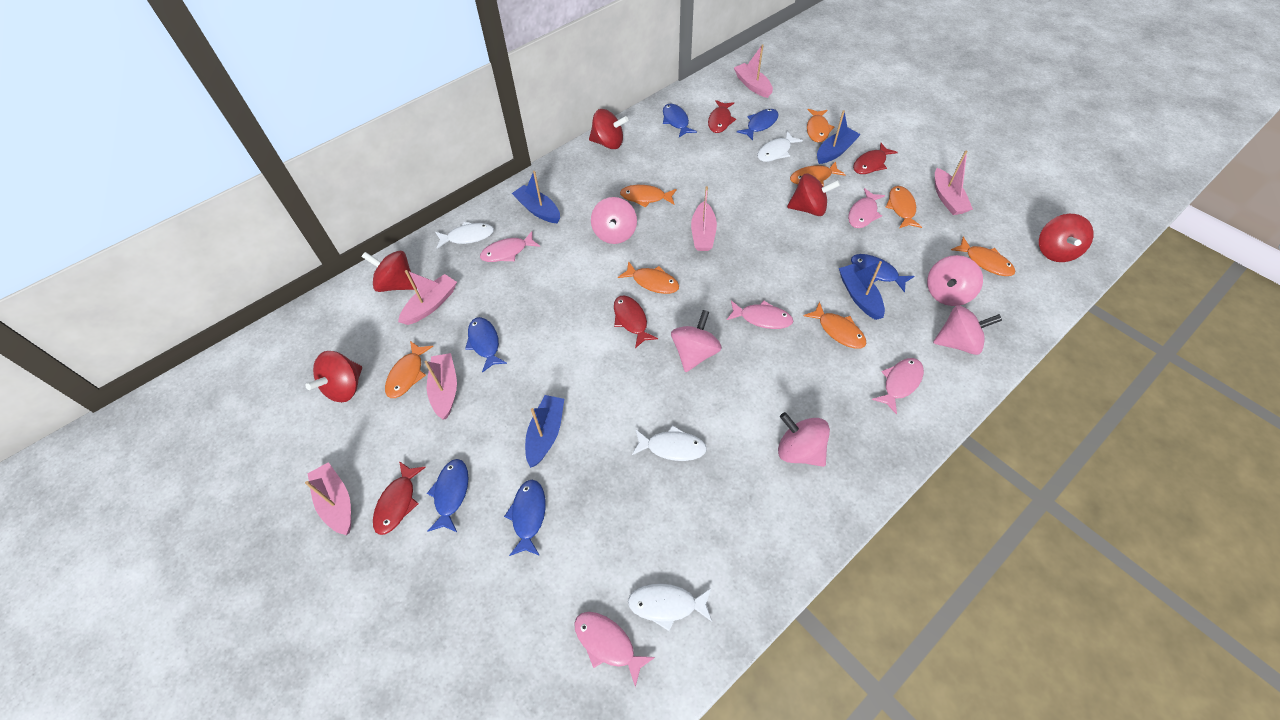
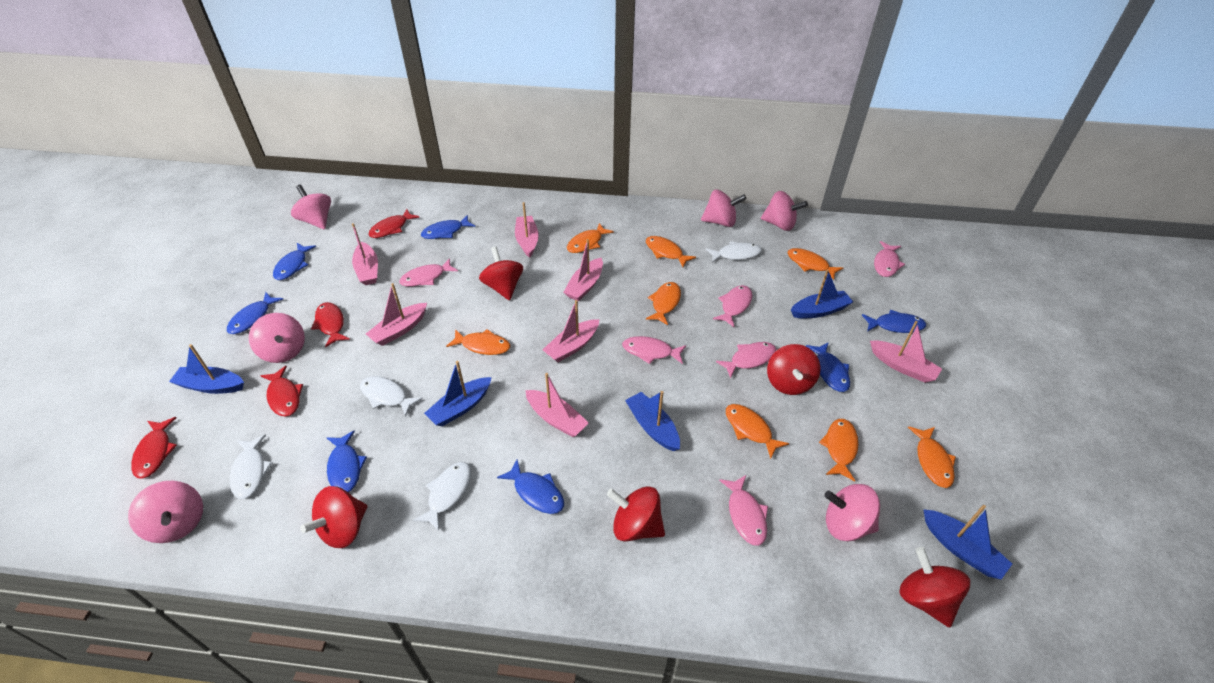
blue boat: 4 -> 5
blue fish: 6 -> 7
pink boat: 6 -> 7
pink fish: 5 -> 6
pink spinning top: 5 -> 6

